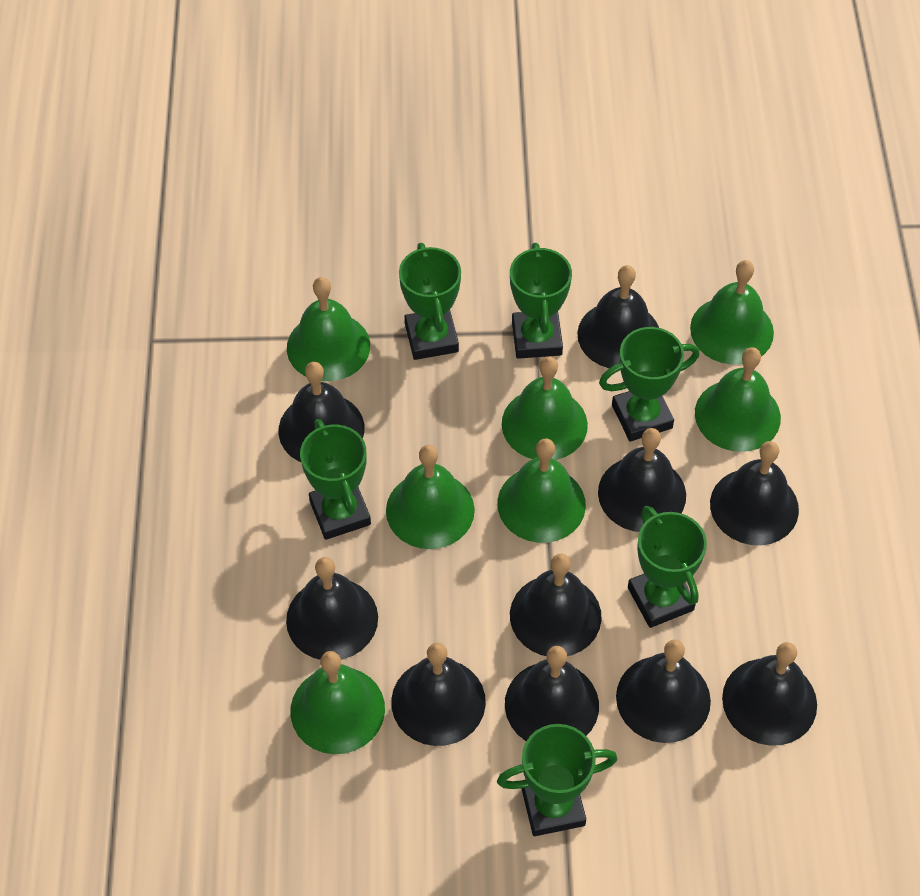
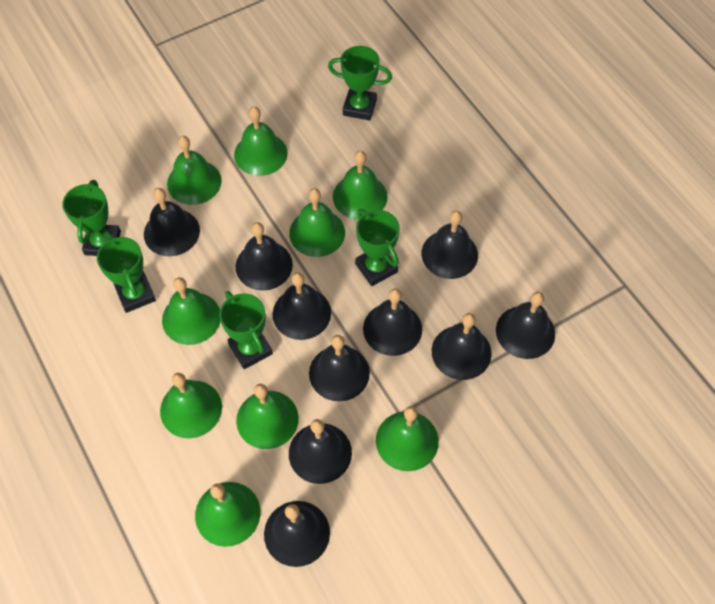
green bell: 7 -> 9
green trophy: 6 -> 5

